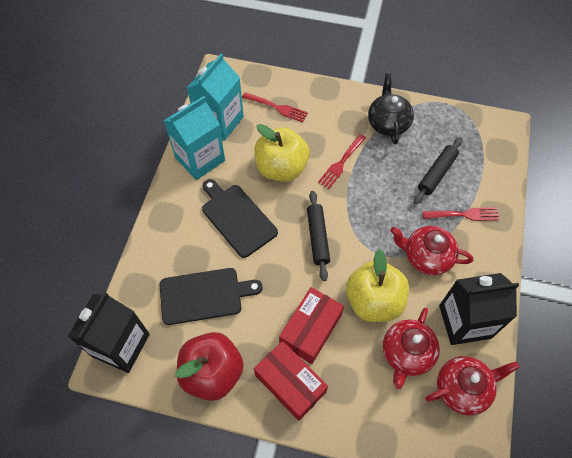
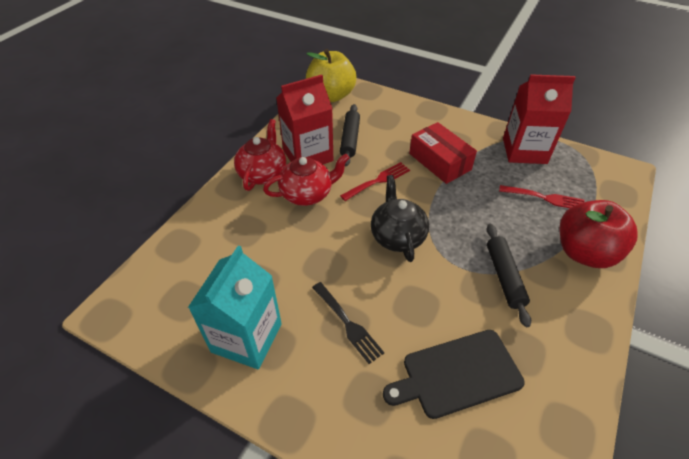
black carton: 2 -> 0
black cutting board: 2 -> 1
black fork: 0 -> 1
red box: 2 -> 1
red carton: 0 -> 2
red fork: 3 -> 2
red teapot: 3 -> 2
turquoise carton: 2 -> 1
yellow apple: 2 -> 1

